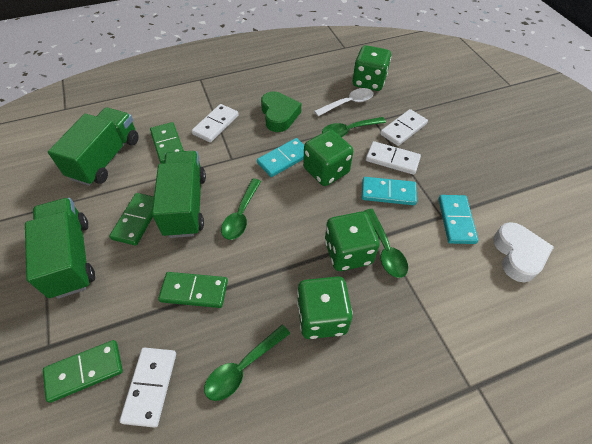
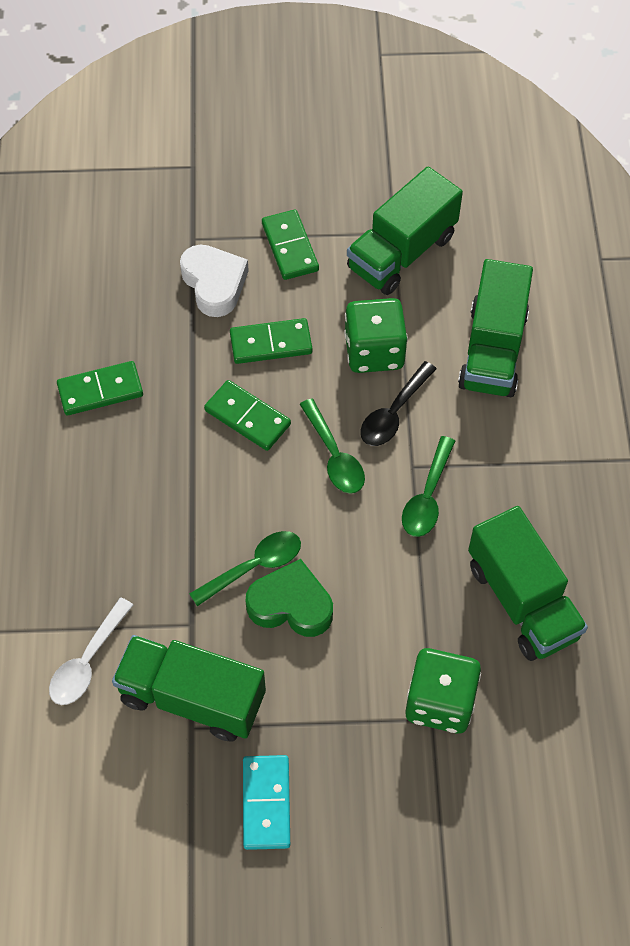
black spoon: 0 -> 1
green dice: 4 -> 2
green spoon: 4 -> 3
green truck: 3 -> 4
turquoise domino: 3 -> 1
white domino: 4 -> 0

